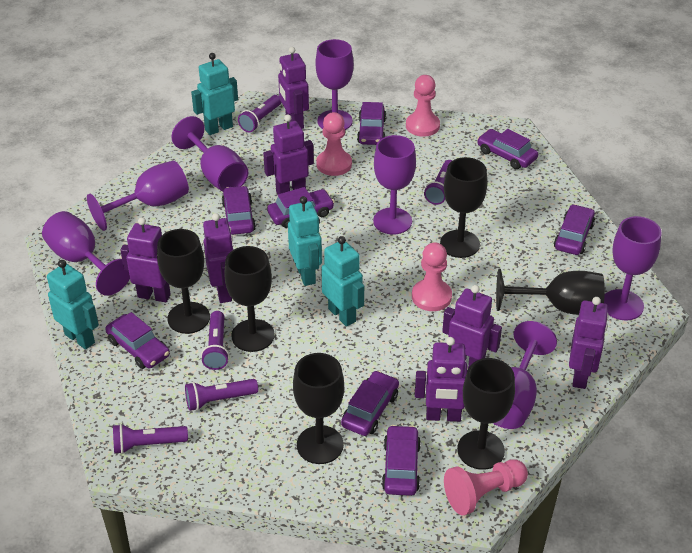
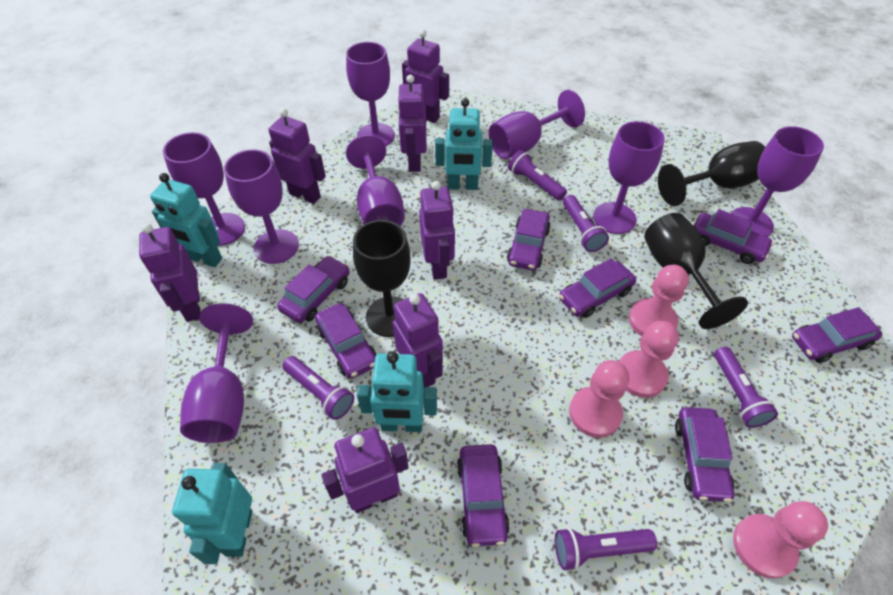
black goblet: 6 -> 3
purple goblet: 7 -> 8

